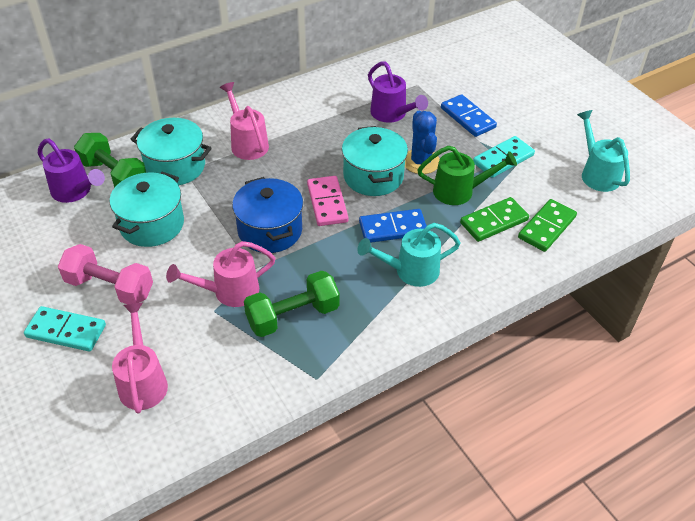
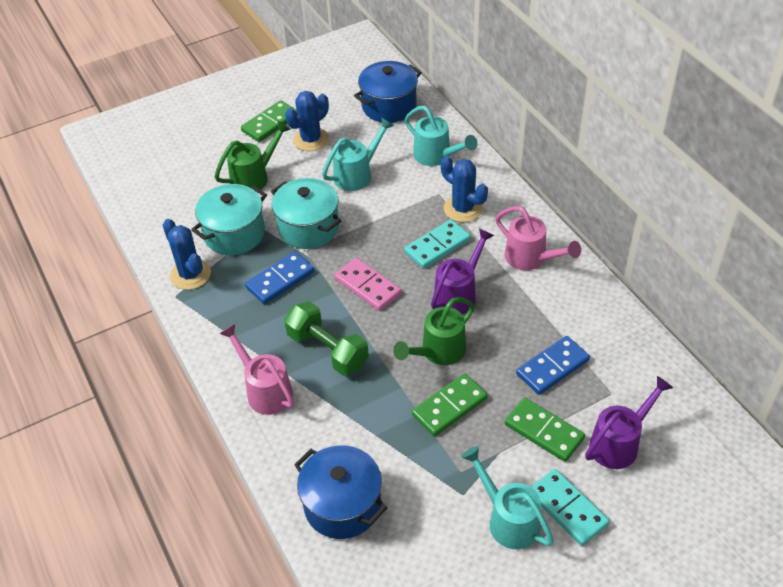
blue cactus: 1 -> 3
blue pot: 1 -> 2
green domino: 2 -> 3
green dumbbell: 2 -> 1
green watering can: 1 -> 2
pink dumbbell: 1 -> 0
pink watering can: 3 -> 2
turquoise pot: 3 -> 2
turquoise watering can: 2 -> 3

